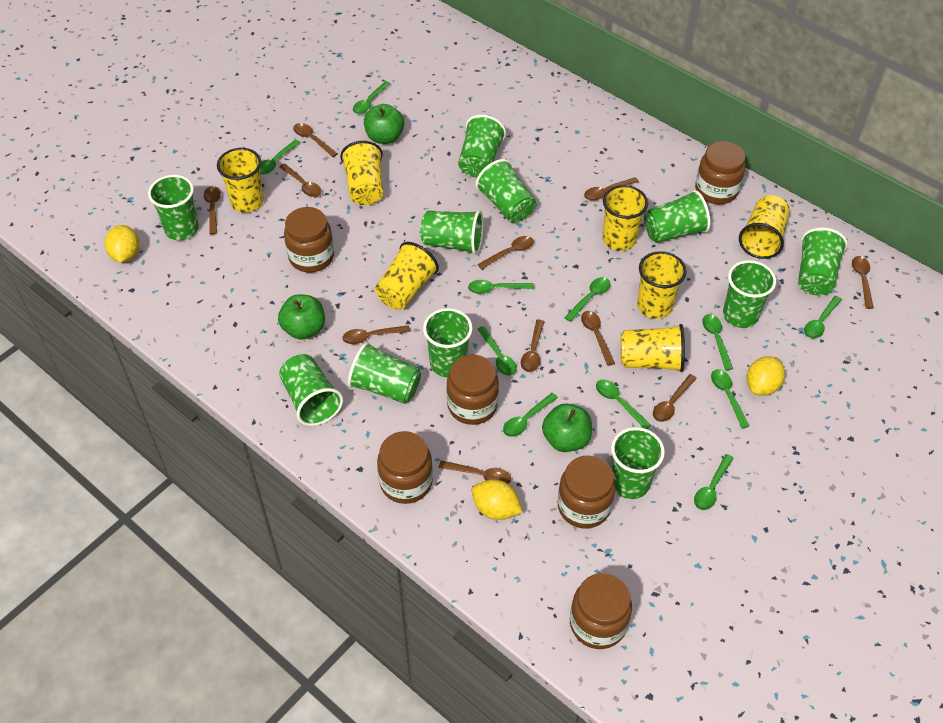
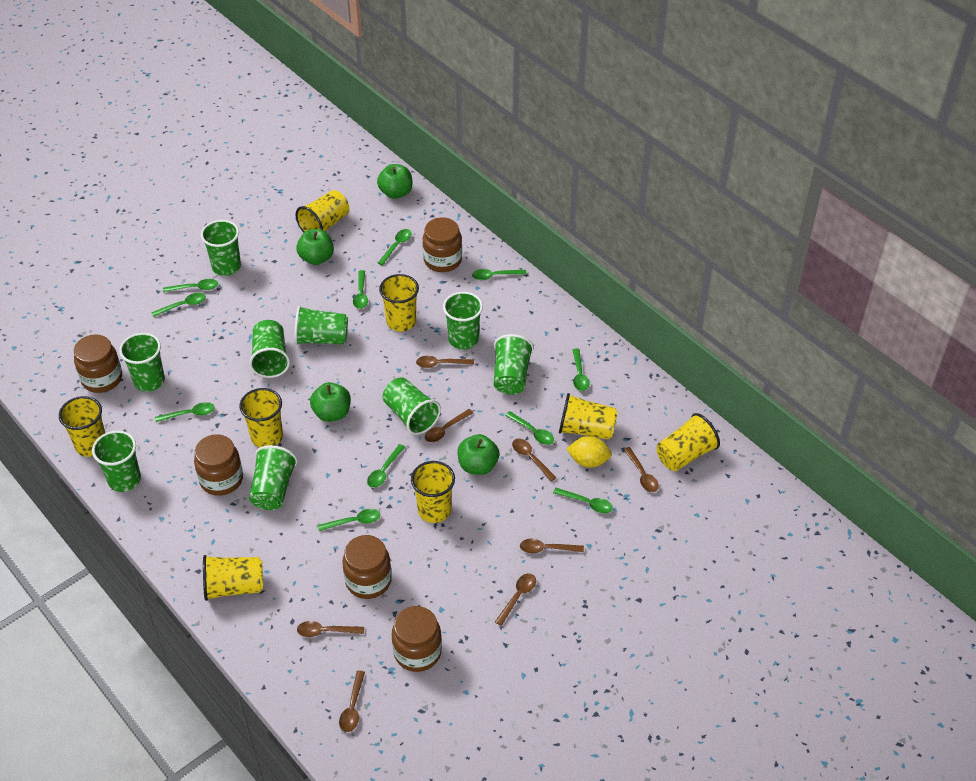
brown jar: 6 -> 5
brown spoon: 11 -> 8
green apple: 3 -> 4
green cup: 11 -> 9
yellow cup: 7 -> 8
yellow lemon: 3 -> 1

